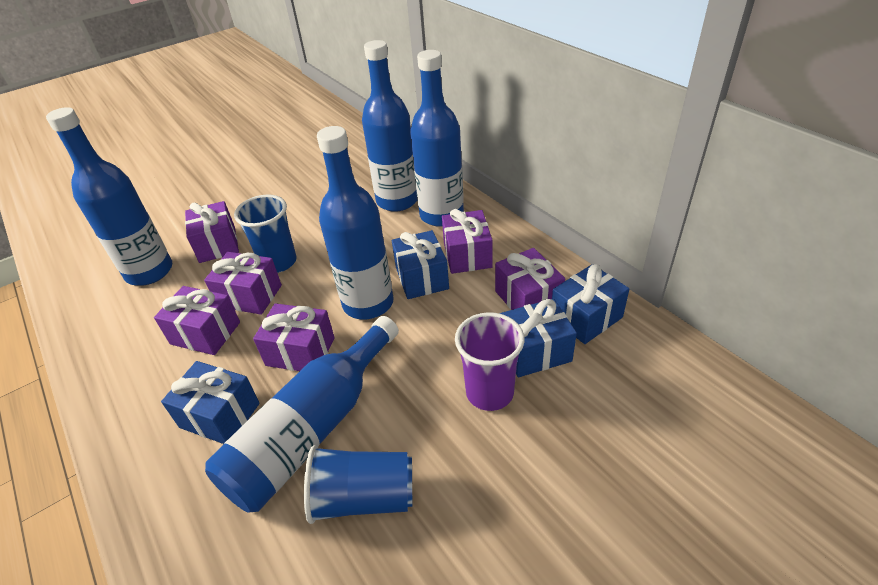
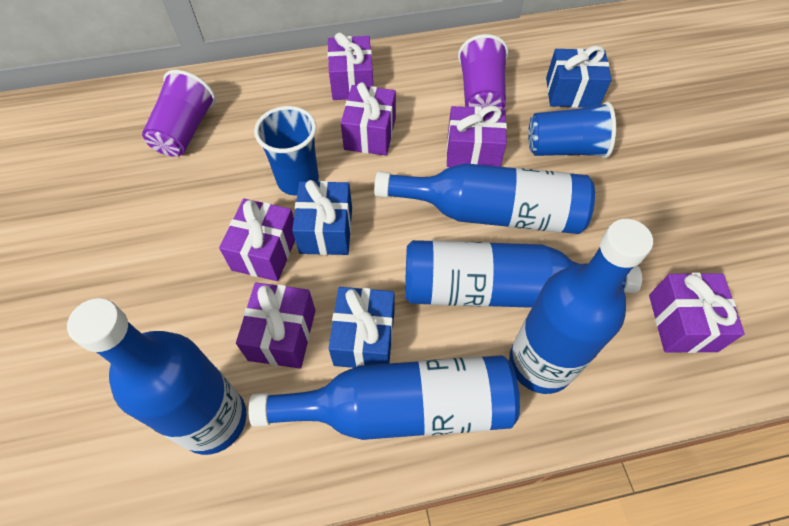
blue gift: 4 -> 3
purple cup: 1 -> 2

